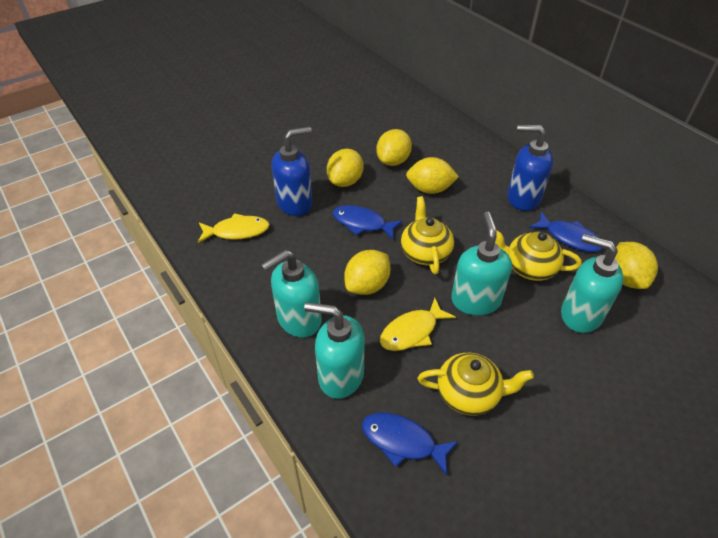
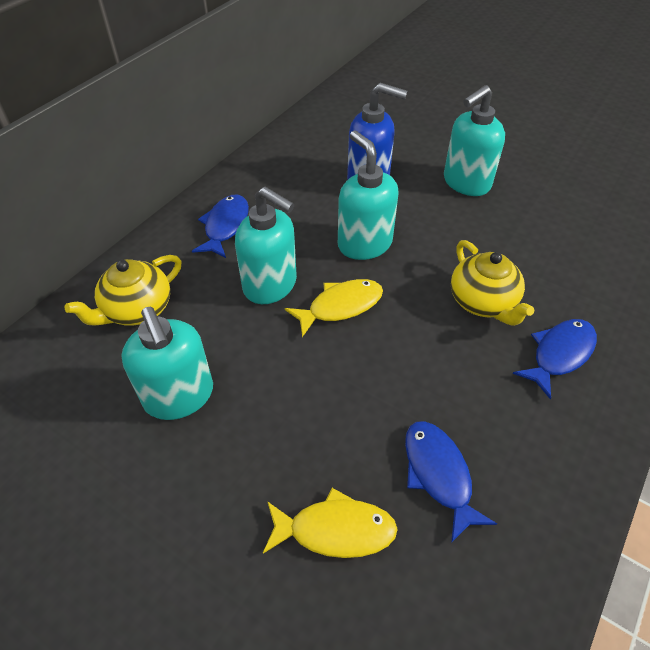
blue soap dispenser: 2 -> 1
yellow lemon: 5 -> 0
yellow teapot: 3 -> 2

